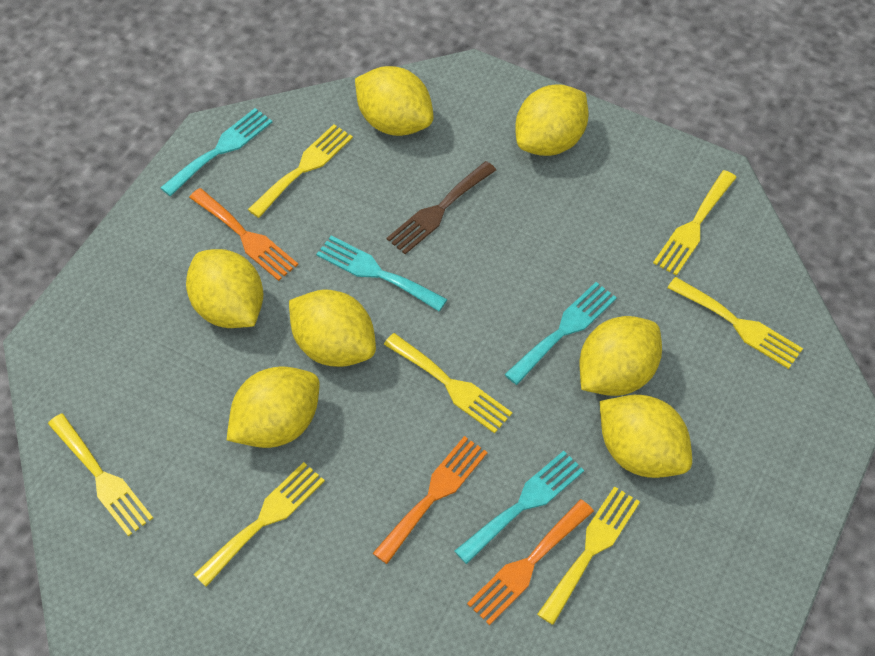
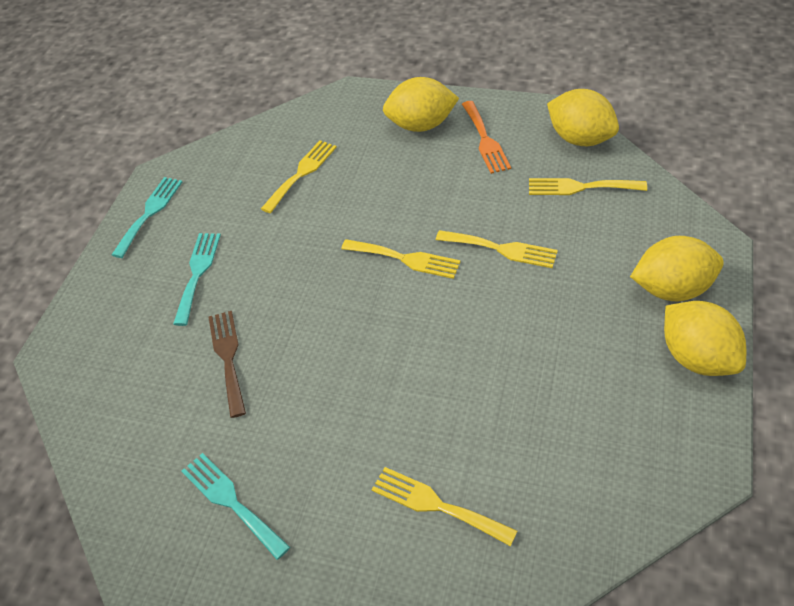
orange fork: 3 -> 1
turquoise fork: 4 -> 3
yellow fork: 7 -> 5
yellow lemon: 7 -> 4

